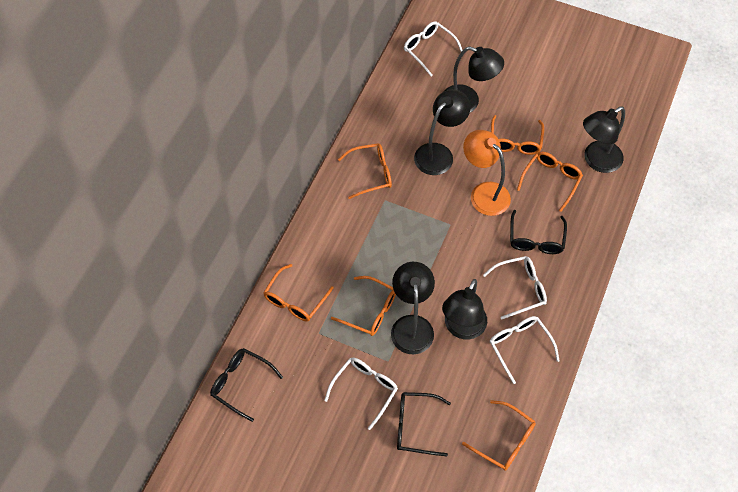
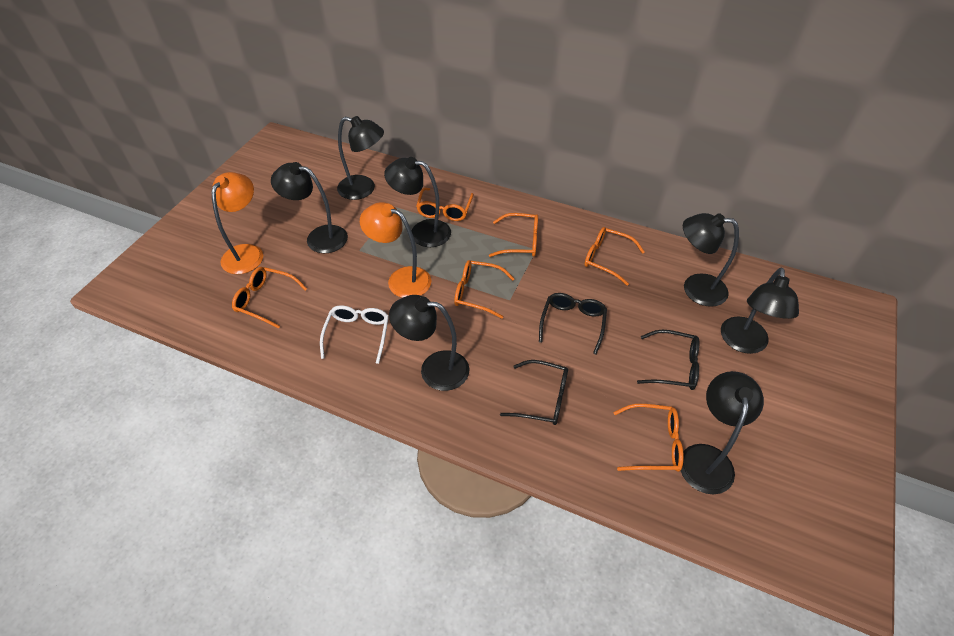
black lamp: 5 -> 7
orange lamp: 1 -> 2
white glasses: 4 -> 1

